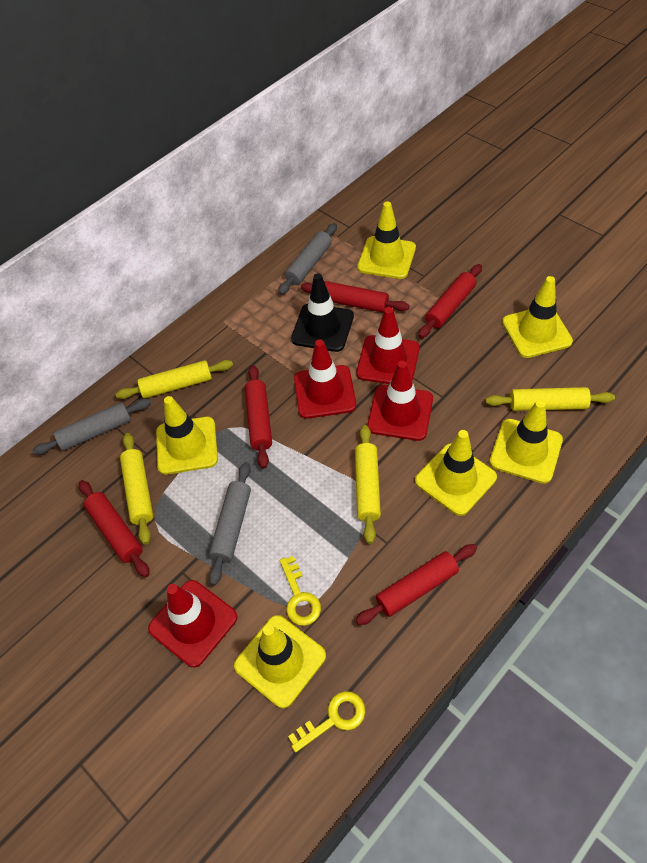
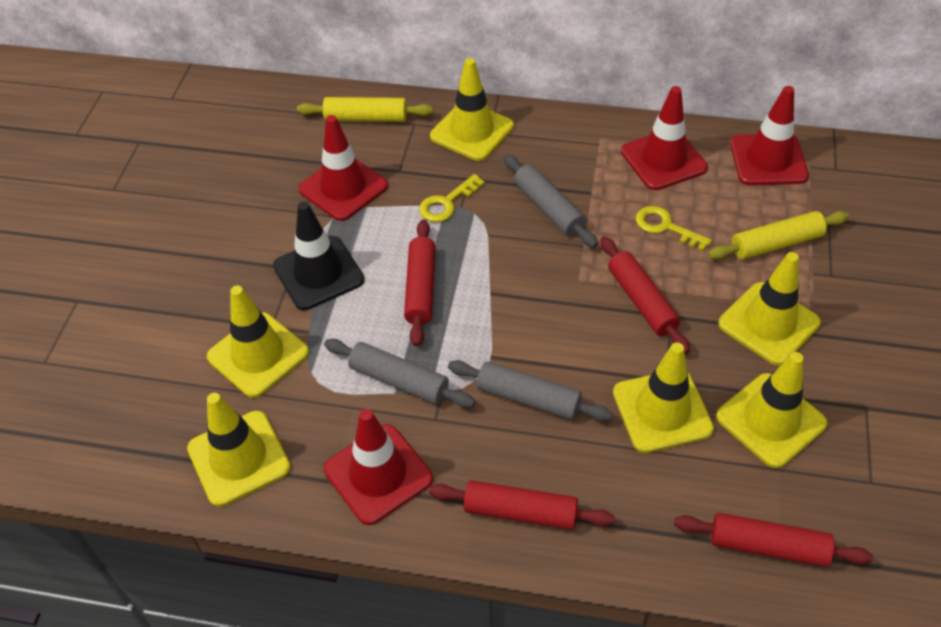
red rolling pin: 5 -> 4
yellow rolling pin: 4 -> 2

